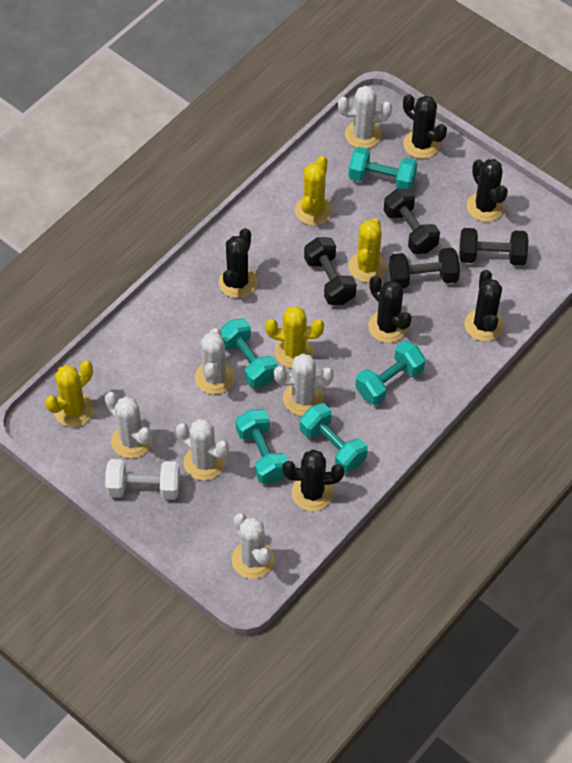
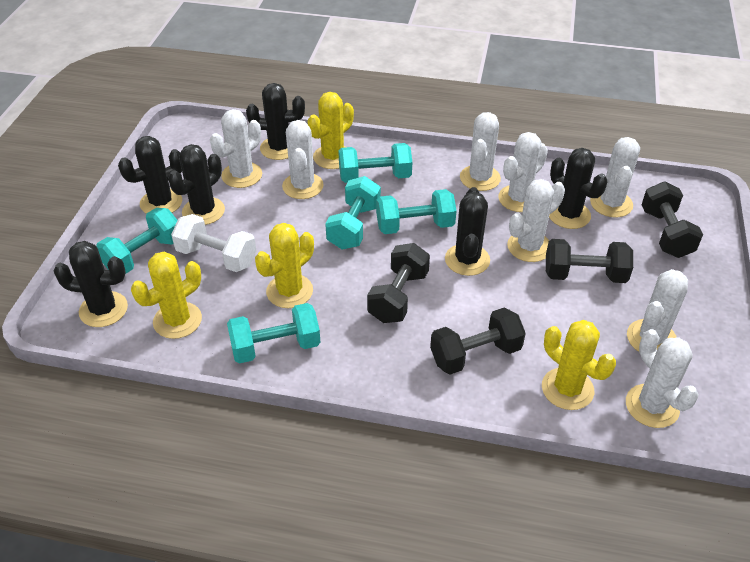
white cactus: 6 -> 8

